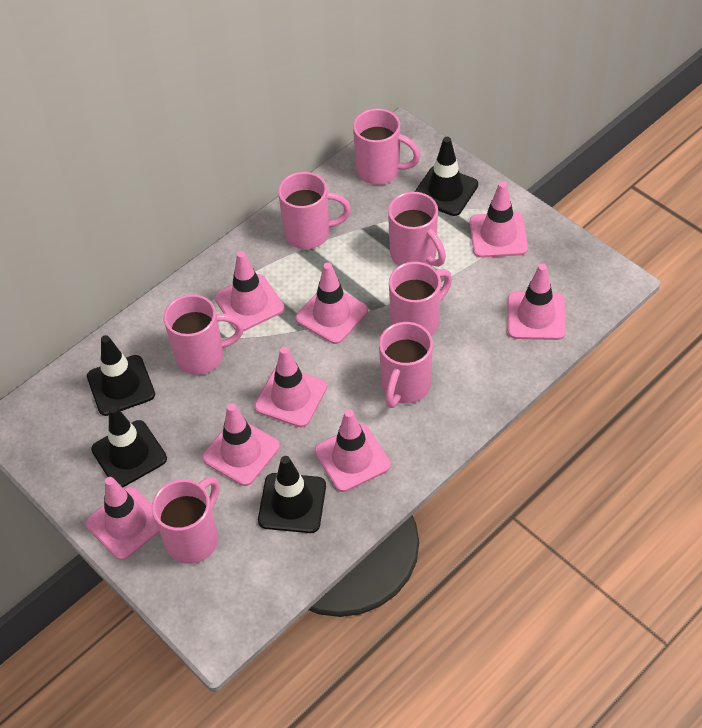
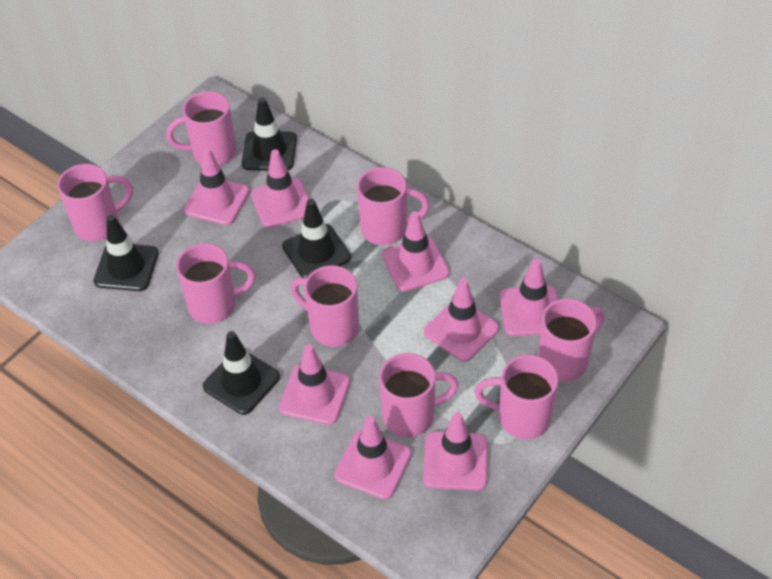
pink mug: 7 -> 8

